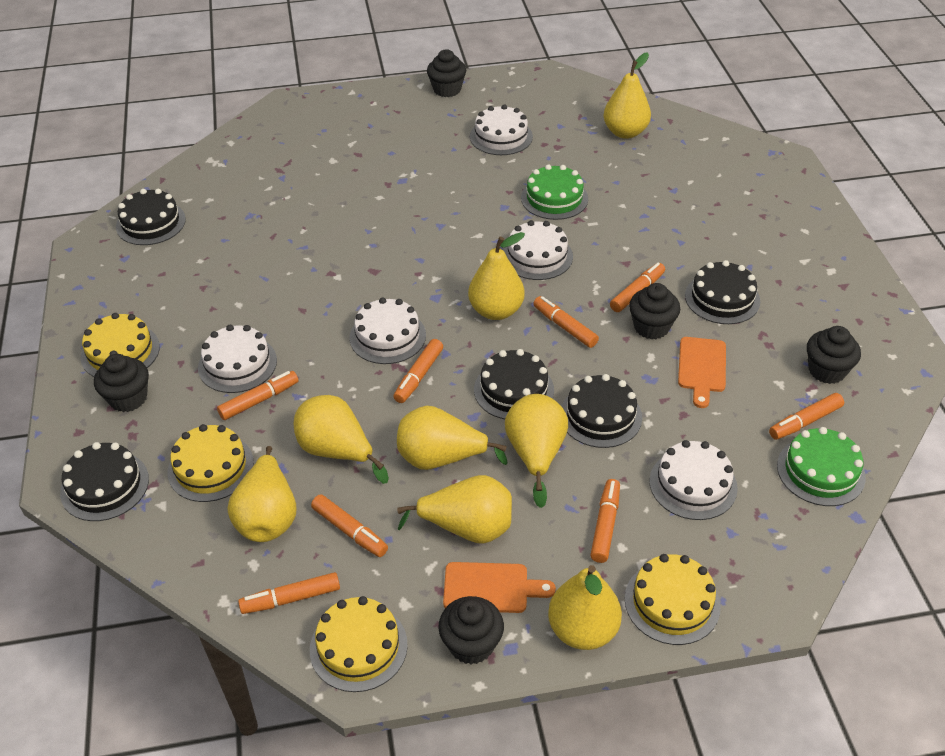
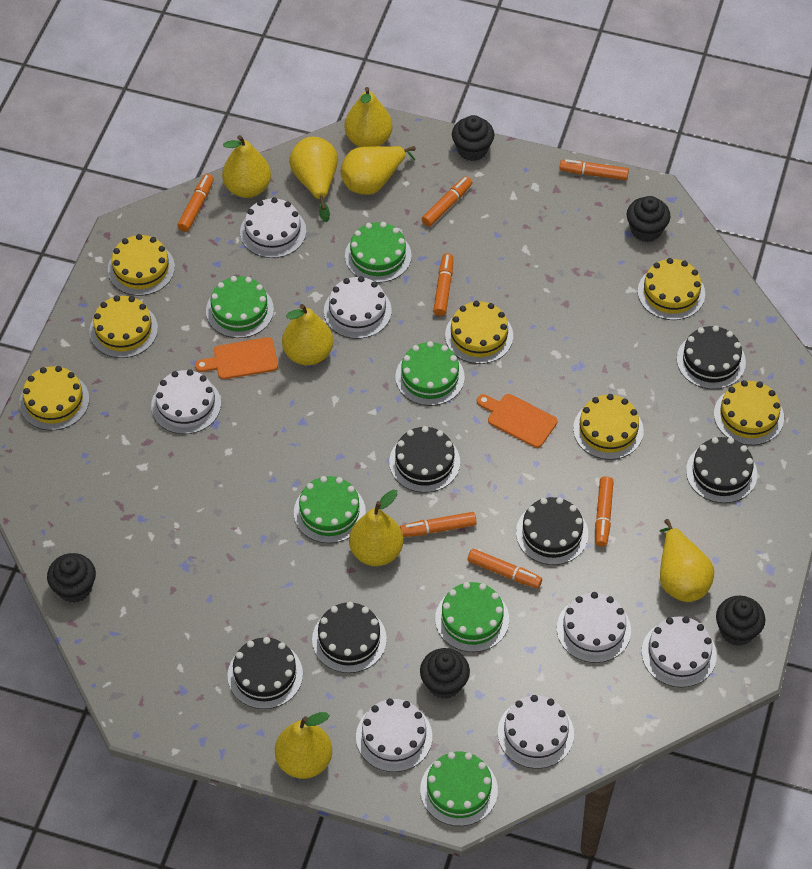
black cake: 5 -> 6
green cake: 2 -> 6
orange marker: 8 -> 7
white cake: 5 -> 7
yellow cake: 4 -> 7

